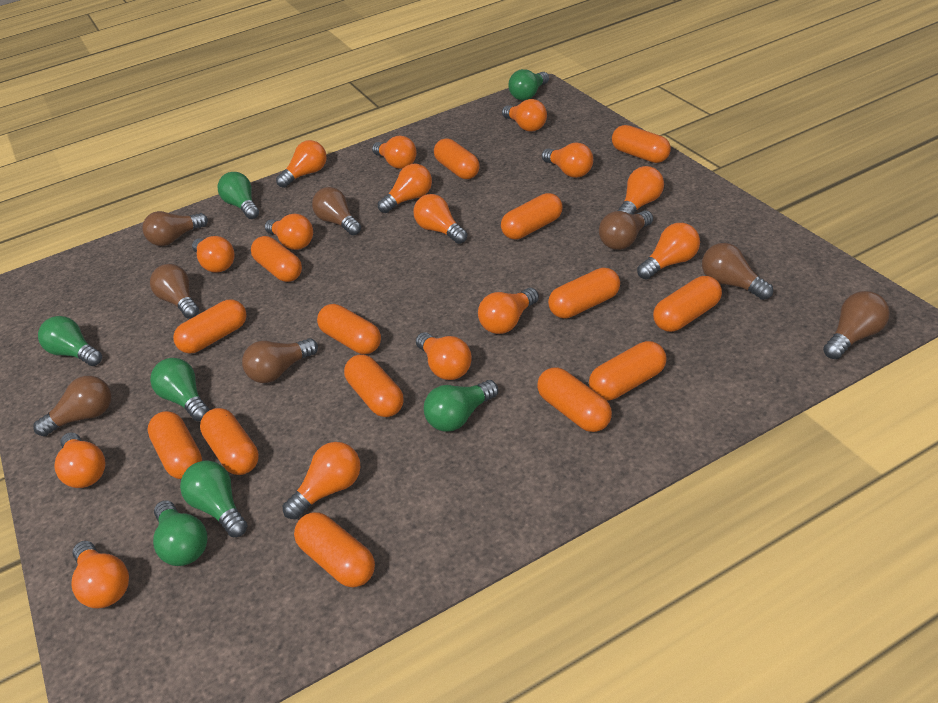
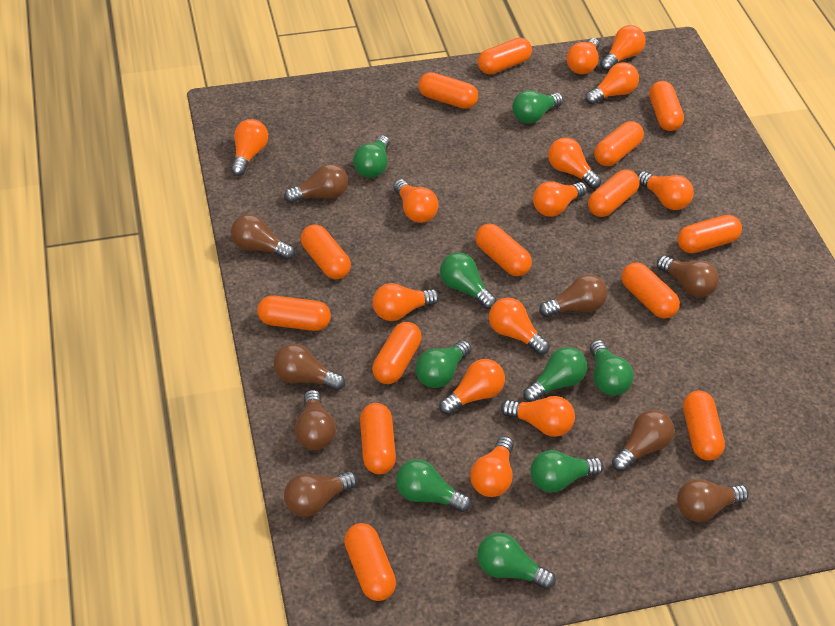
brown light bulb: 8 -> 9
green light bulb: 7 -> 9
orange light bulb: 15 -> 13

